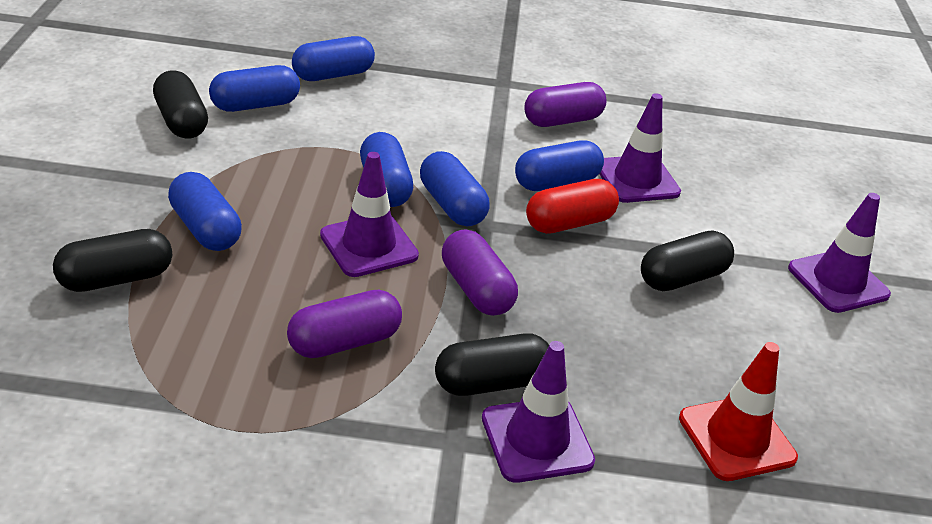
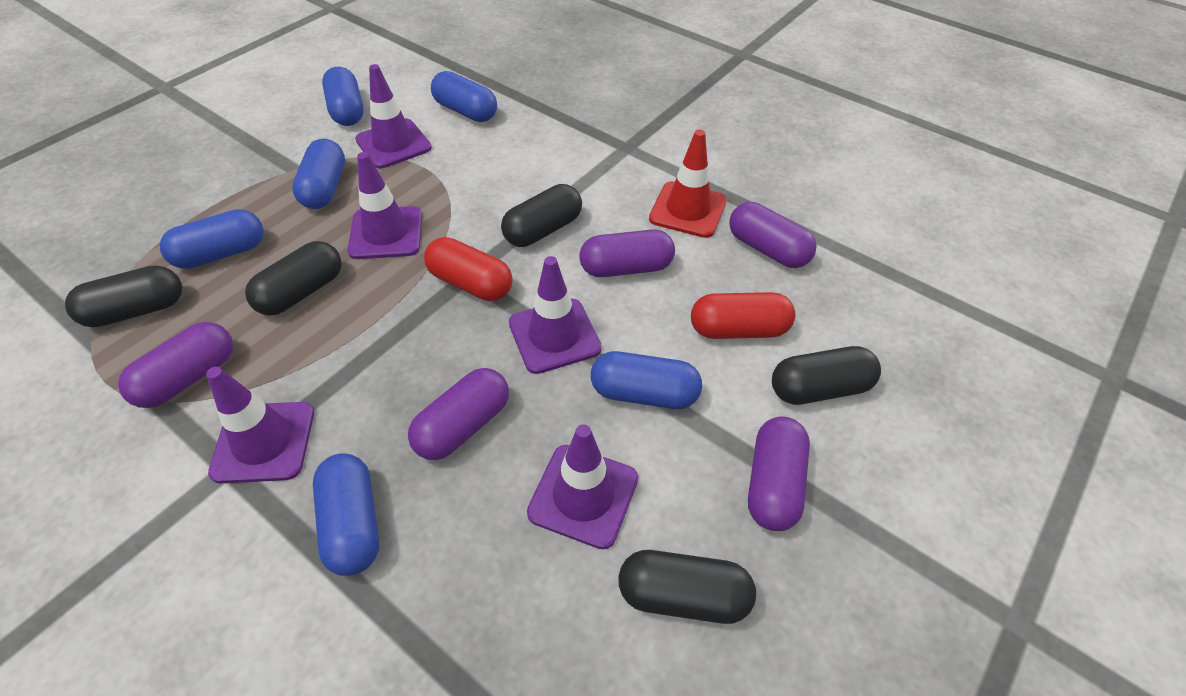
black capsule: 4 -> 5
purple capsule: 3 -> 5
purple traffic cone: 4 -> 5
red capsule: 1 -> 2

